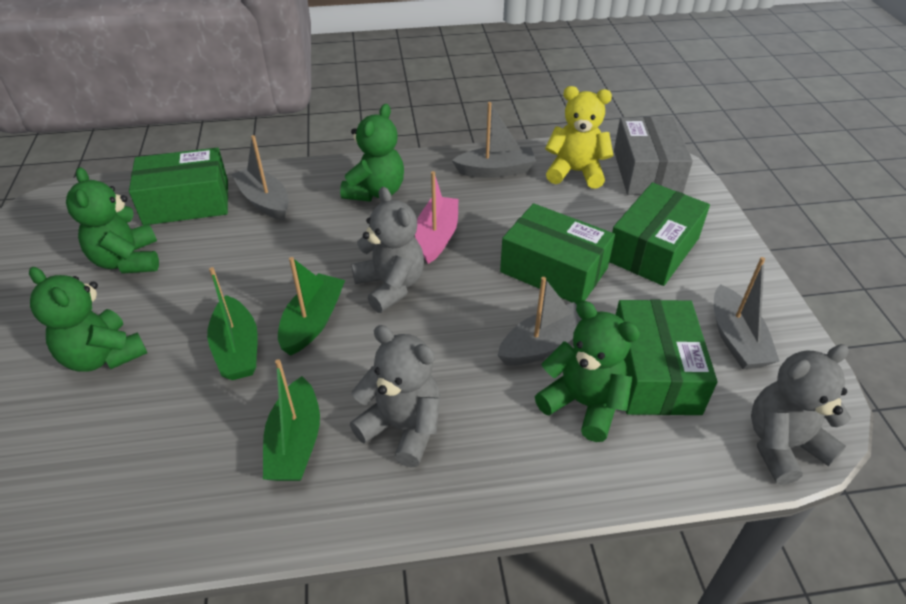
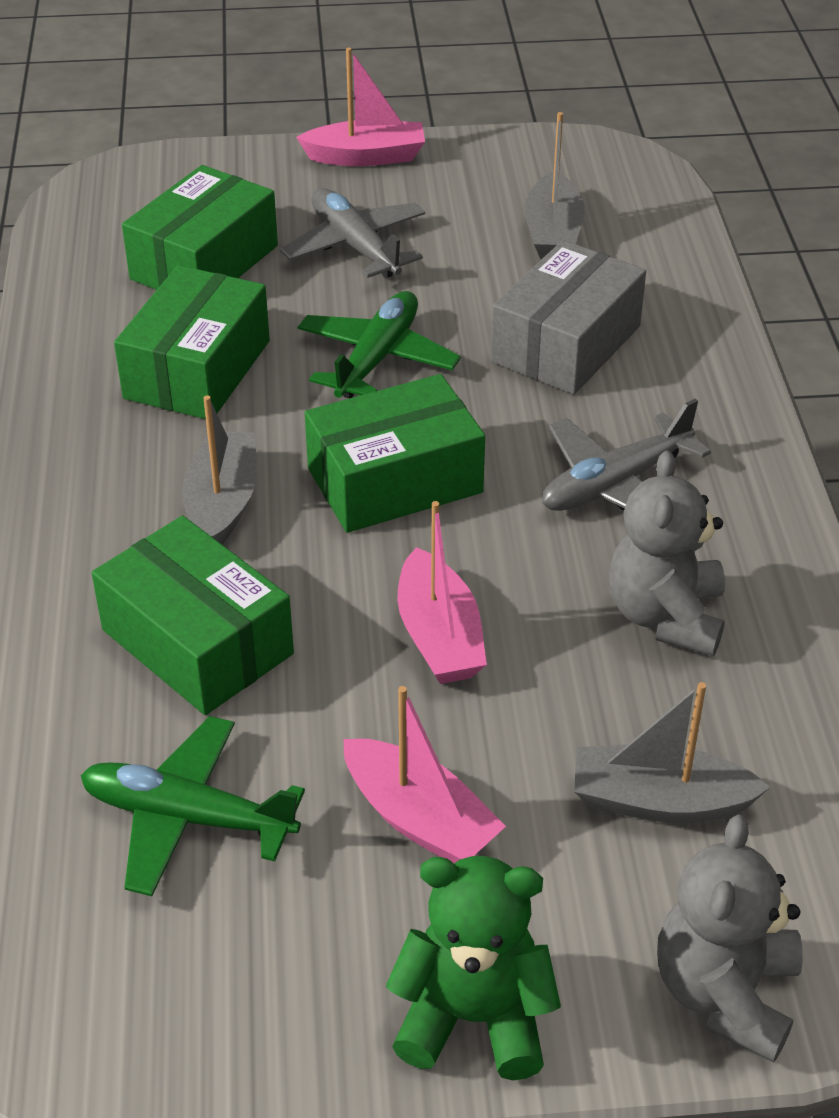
green boat: 3 -> 0
green plane: 0 -> 2
green teddy bear: 4 -> 1
grey boat: 4 -> 3
grey plane: 0 -> 2
grey teddy bear: 3 -> 2
pink boat: 1 -> 3
yellow teddy bear: 1 -> 0

